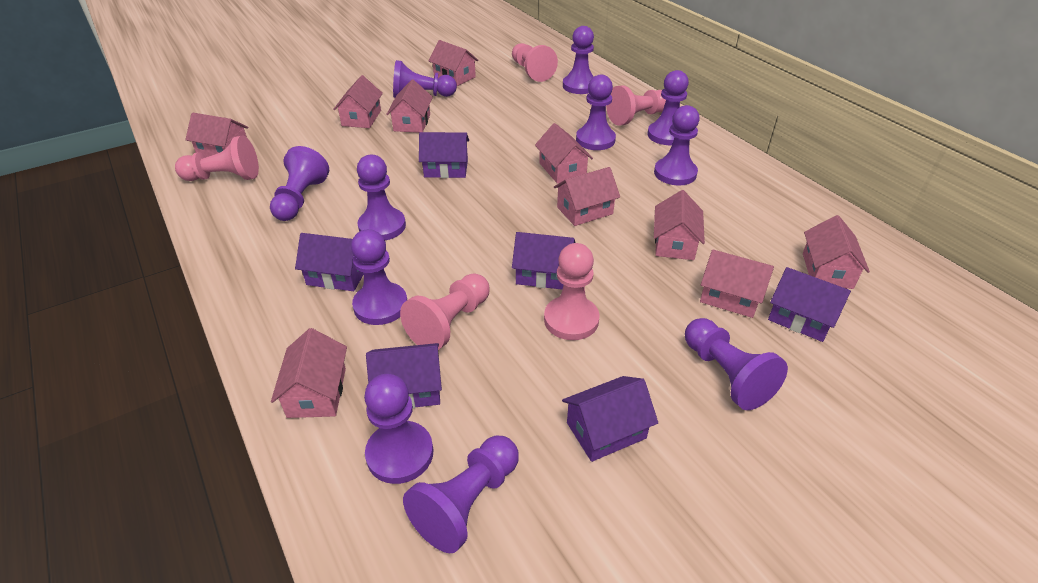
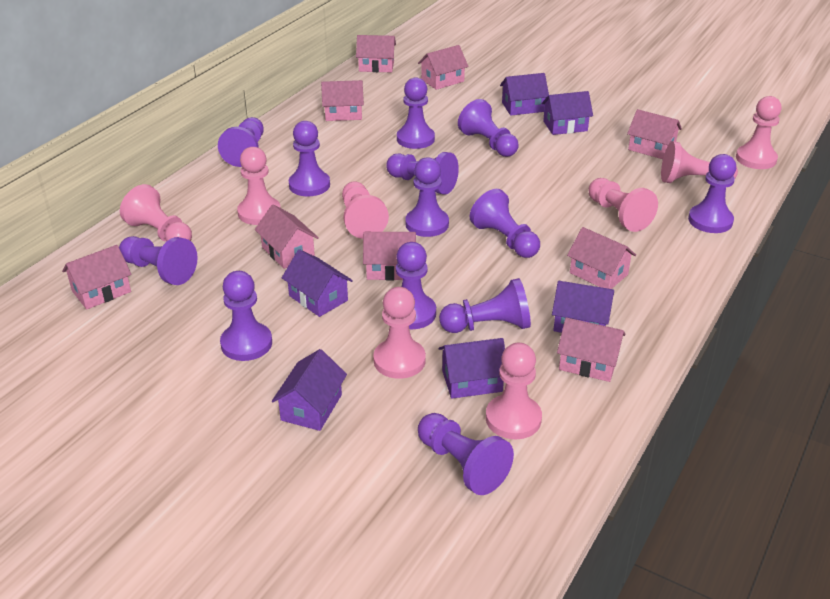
pink house: 10 -> 9
pink pawn: 5 -> 8
purple pawn: 11 -> 13

